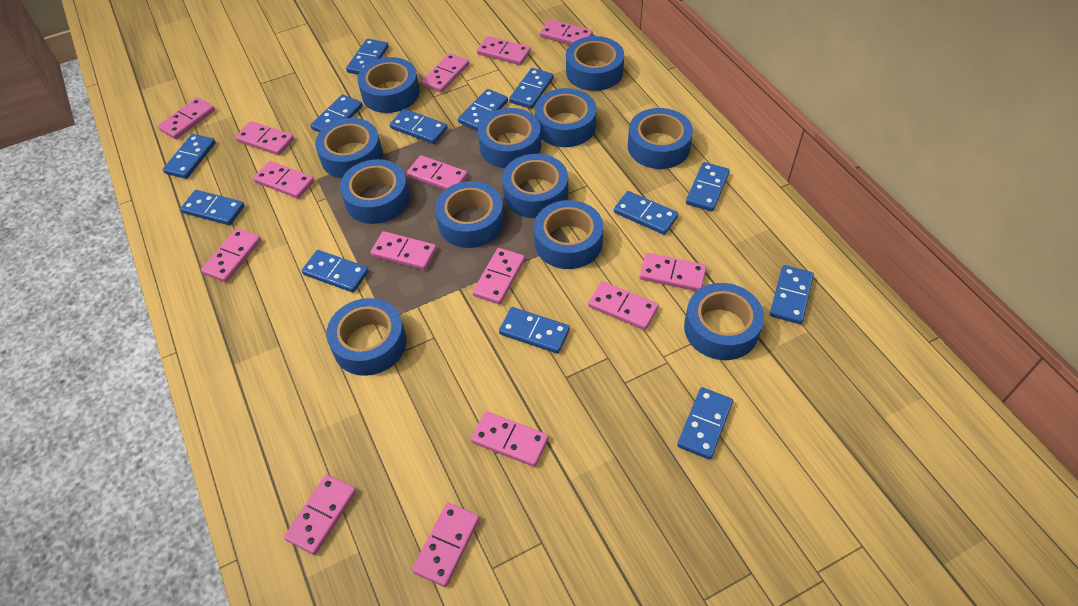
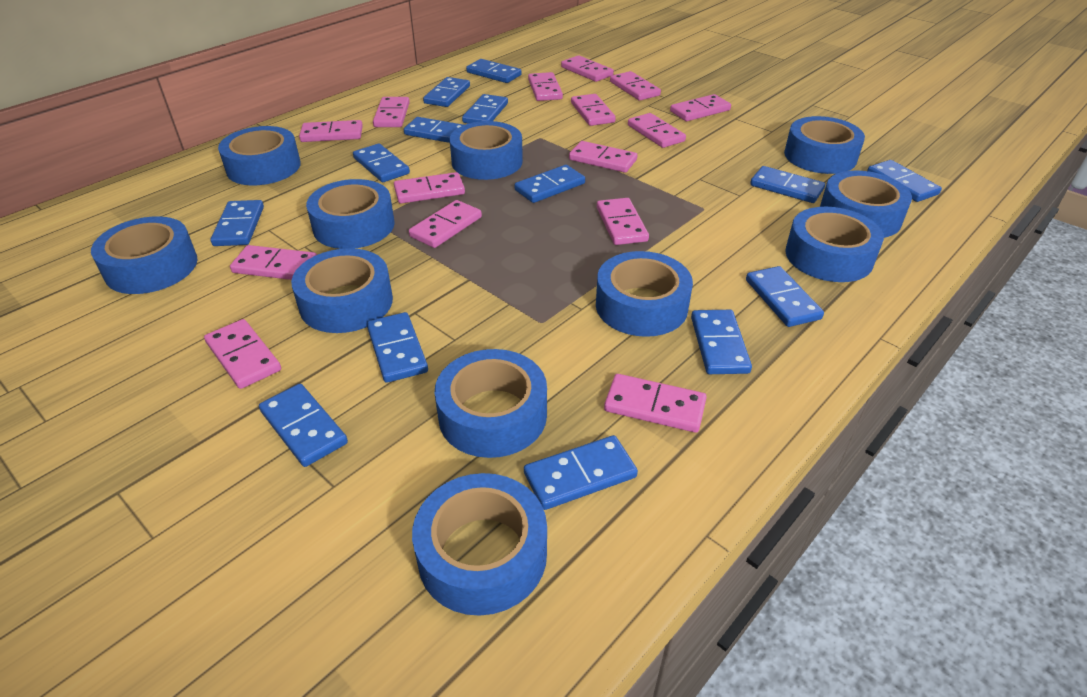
blue domino: 13 -> 14
blue tape: 12 -> 11

